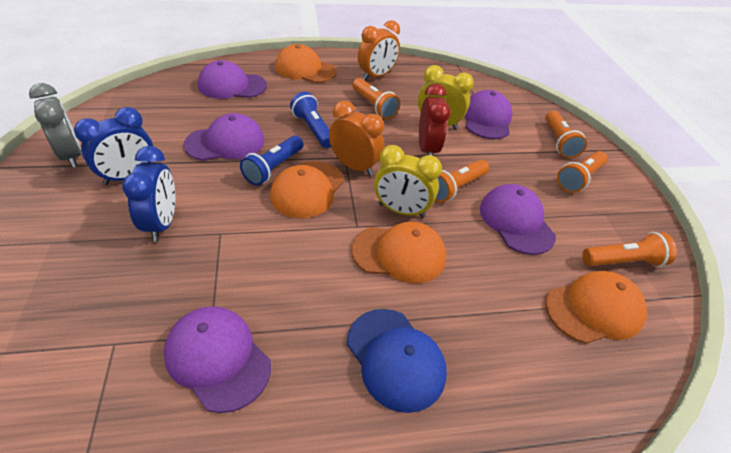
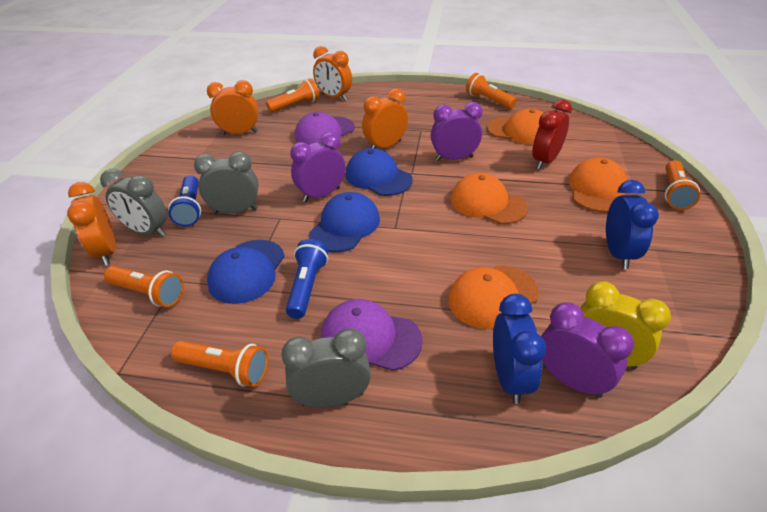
blue cap: 1 -> 3
grey clock: 1 -> 3
orange clock: 2 -> 4
purple cap: 5 -> 2
purple clock: 0 -> 3
yellow clock: 2 -> 1

